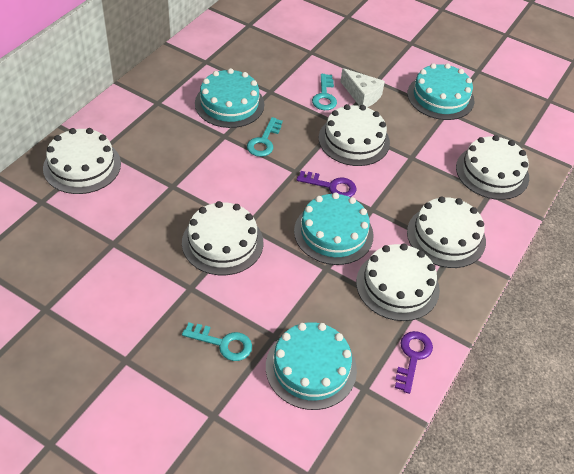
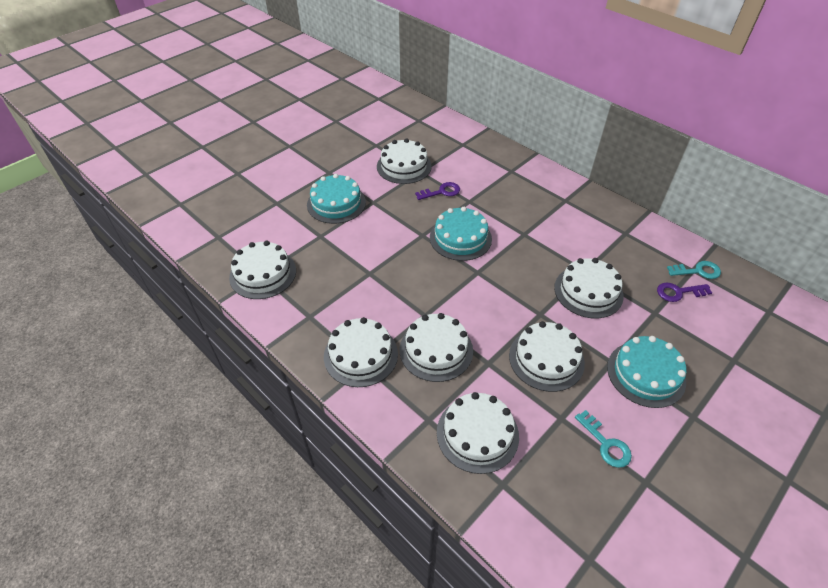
turquoise cake: 4 -> 3
turquoise key: 3 -> 2
white cake: 6 -> 7
white cheese: 1 -> 0

